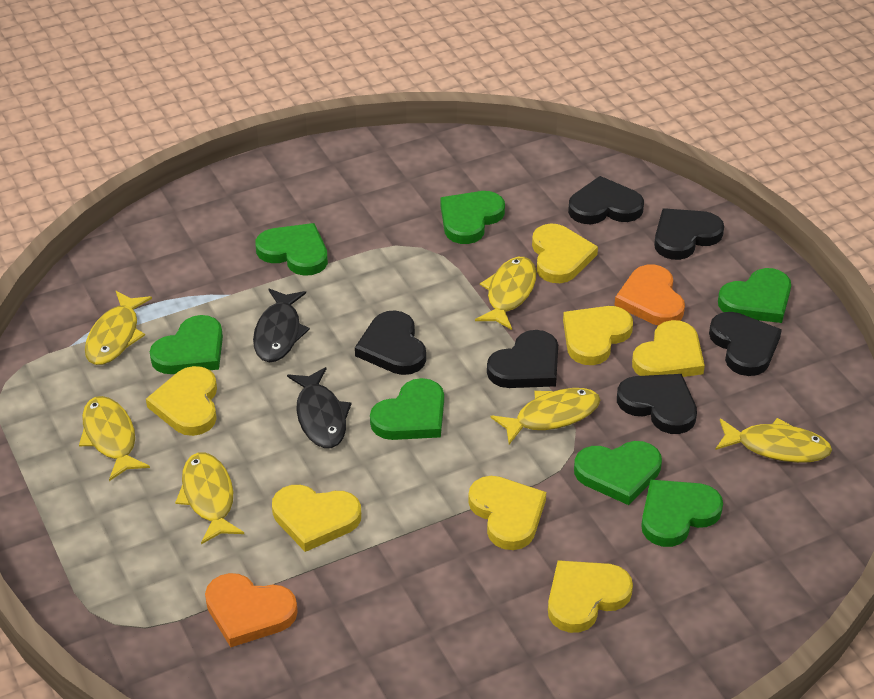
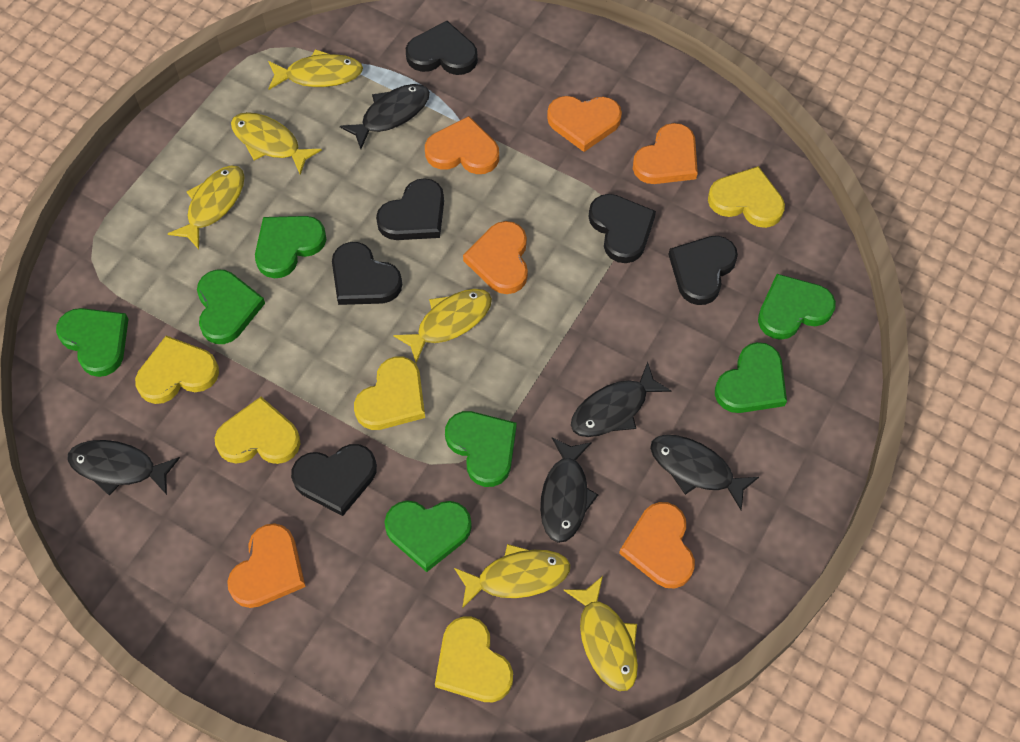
black fish: 2 -> 5
orange heart: 2 -> 6
yellow heart: 7 -> 5

